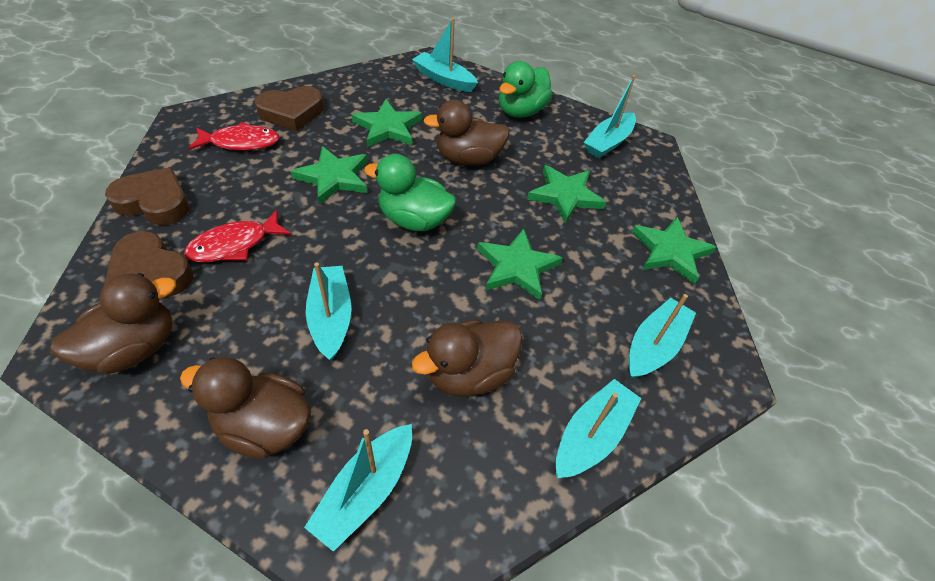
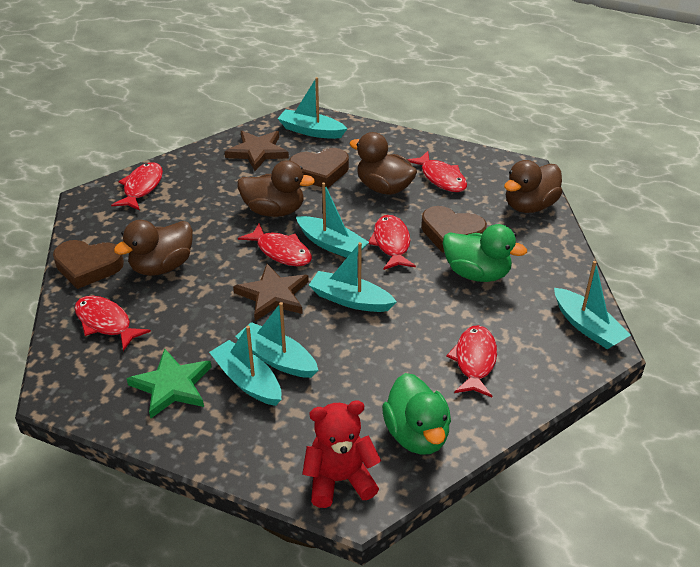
brown star: 0 -> 2
green star: 5 -> 1
red fish: 2 -> 6
red teddy bear: 0 -> 1

